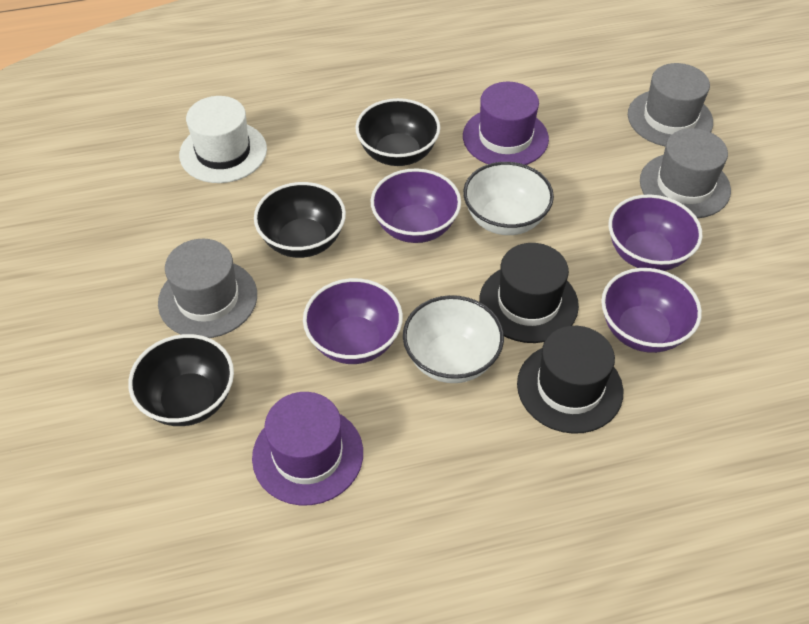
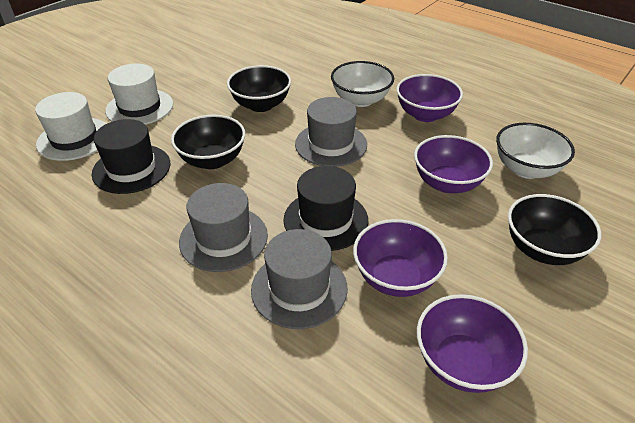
purple hat: 2 -> 0
white hat: 1 -> 2

